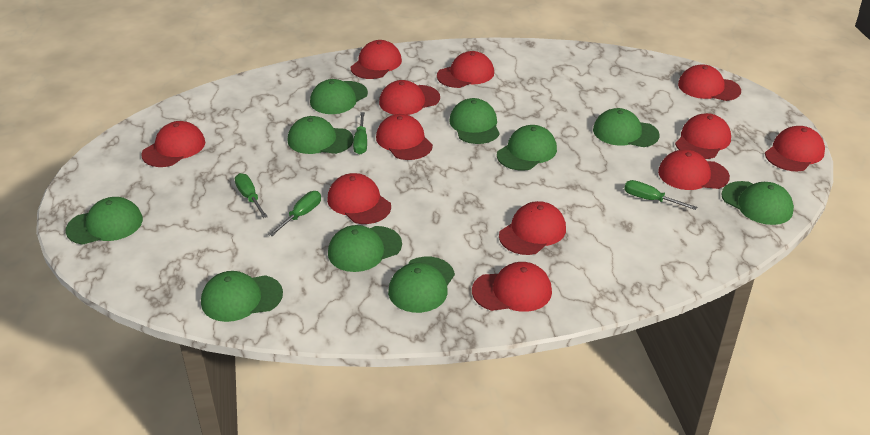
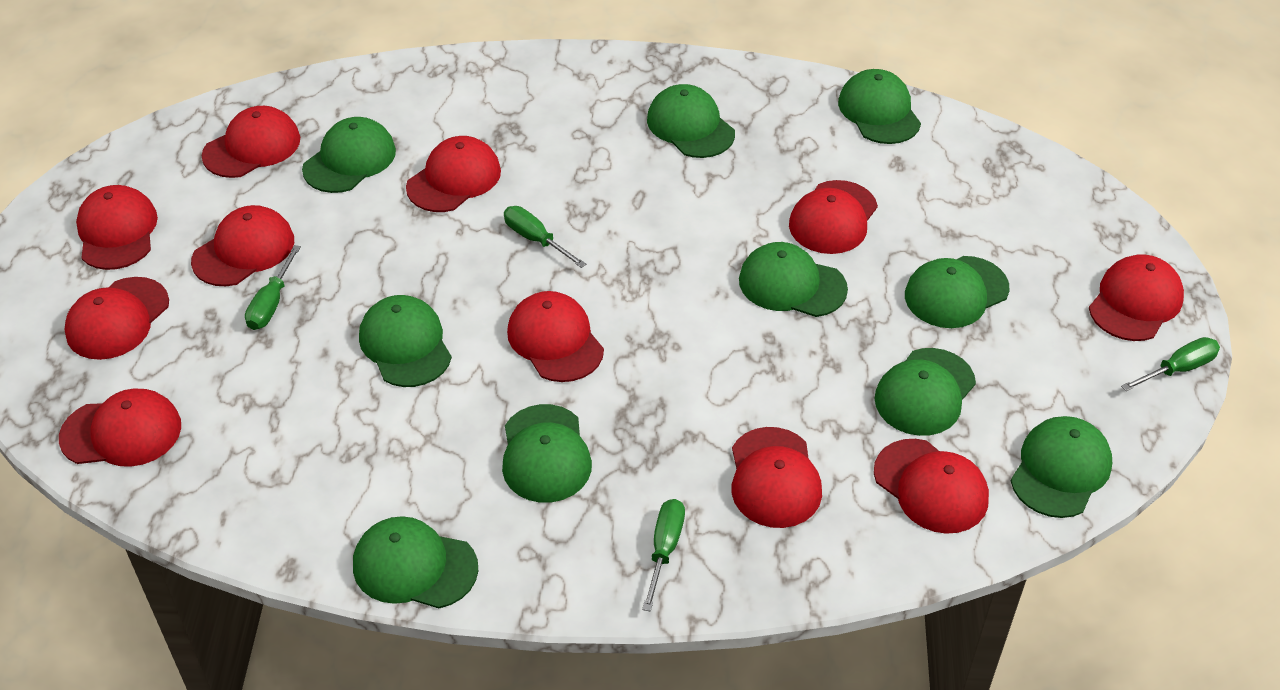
red cap: 12 -> 11

